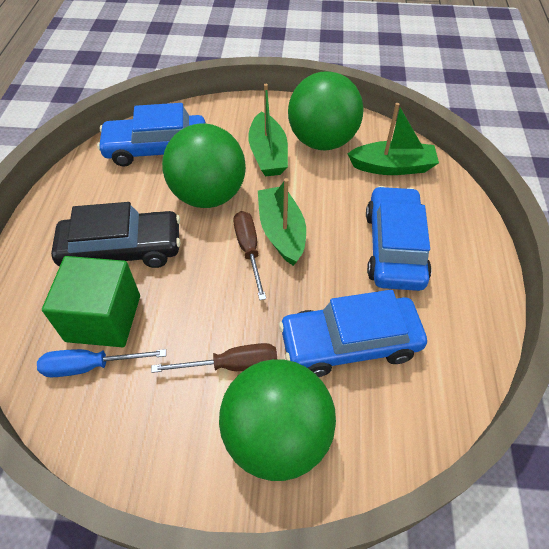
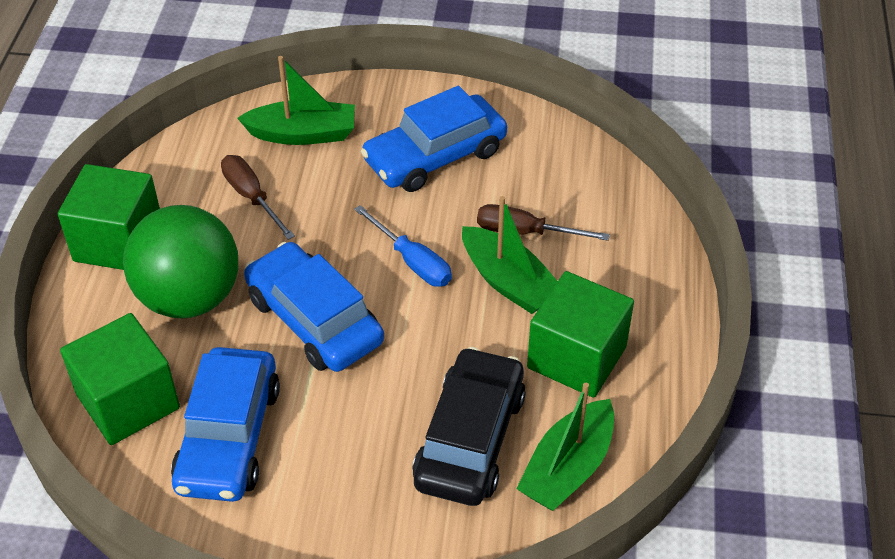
green ball: 3 -> 1
green cube: 1 -> 3

